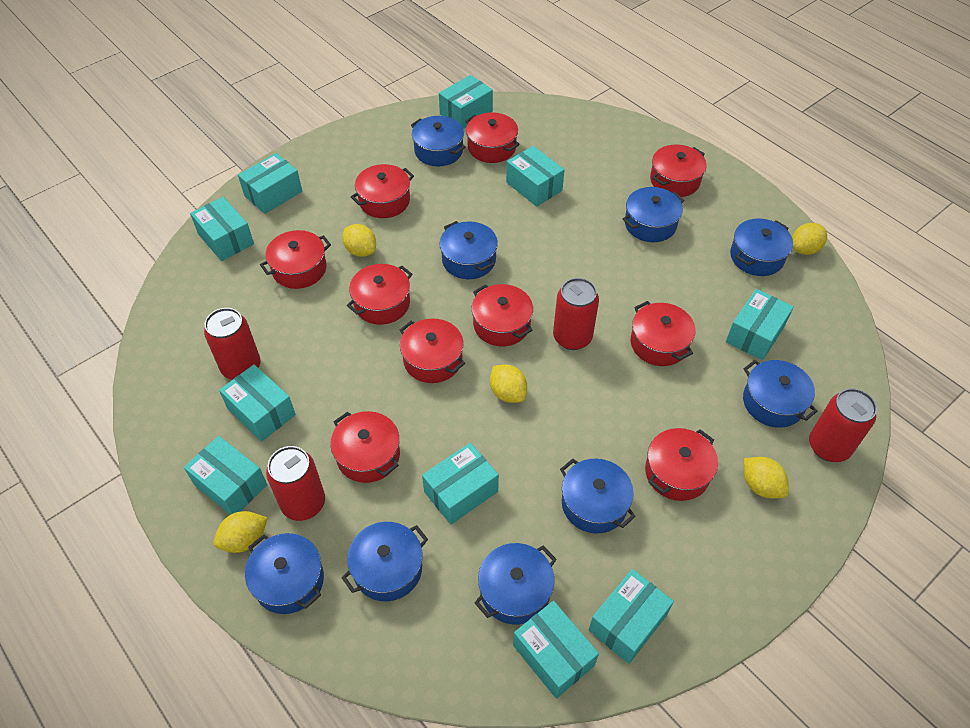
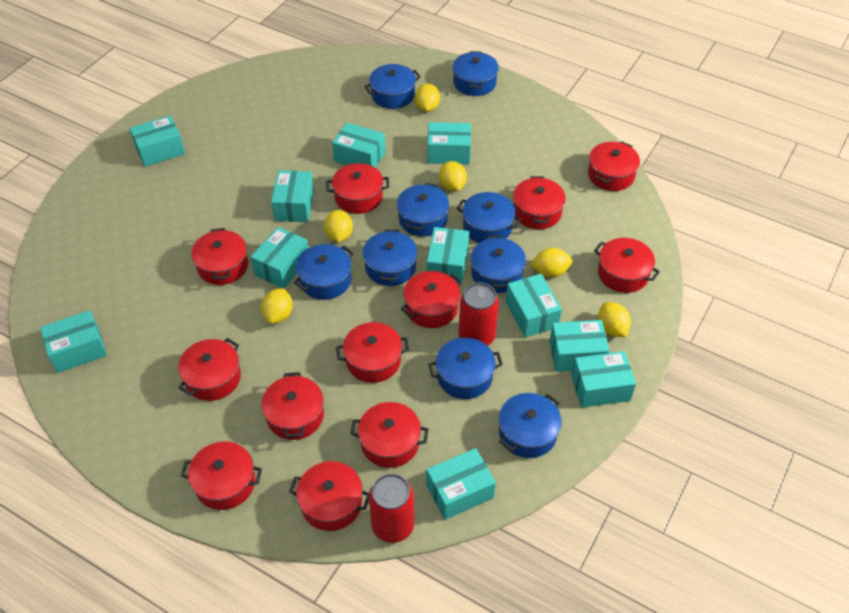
red can: 4 -> 2
red pot: 10 -> 12
turquoise box: 10 -> 11
yellow lemon: 5 -> 6

